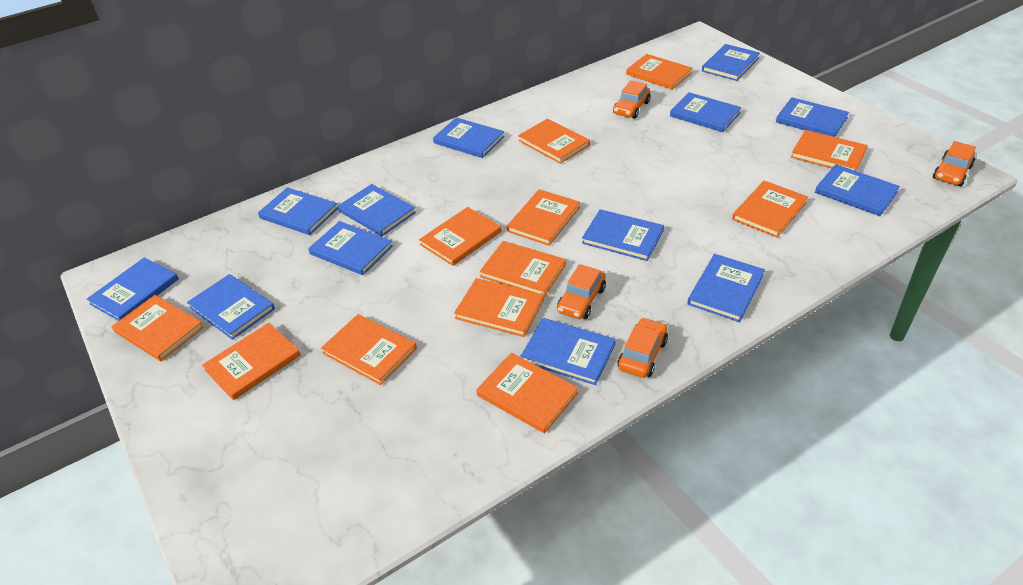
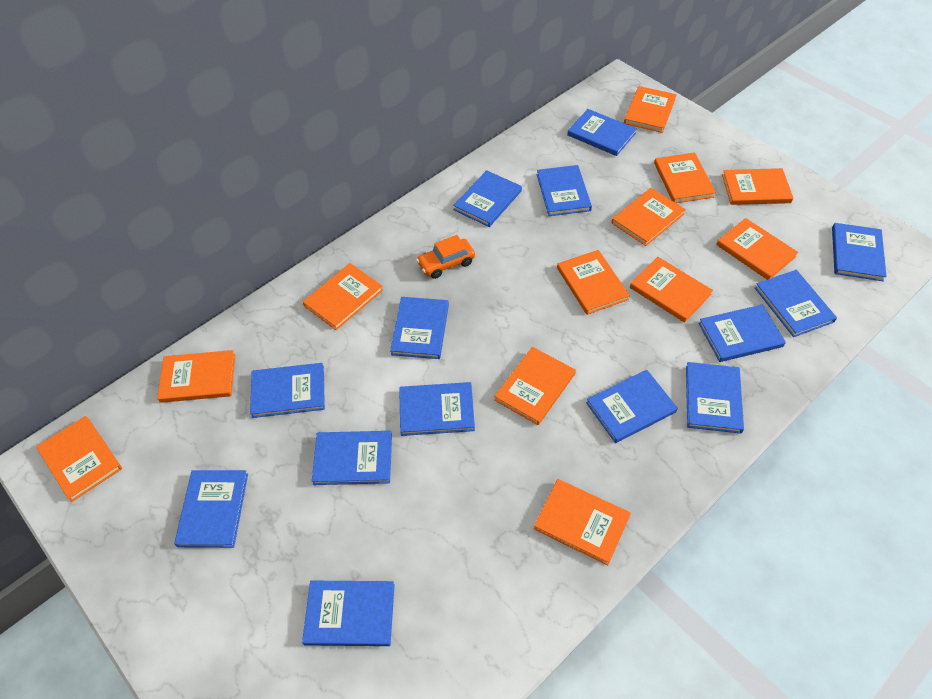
blue book: 13 -> 14
orange car: 4 -> 1

